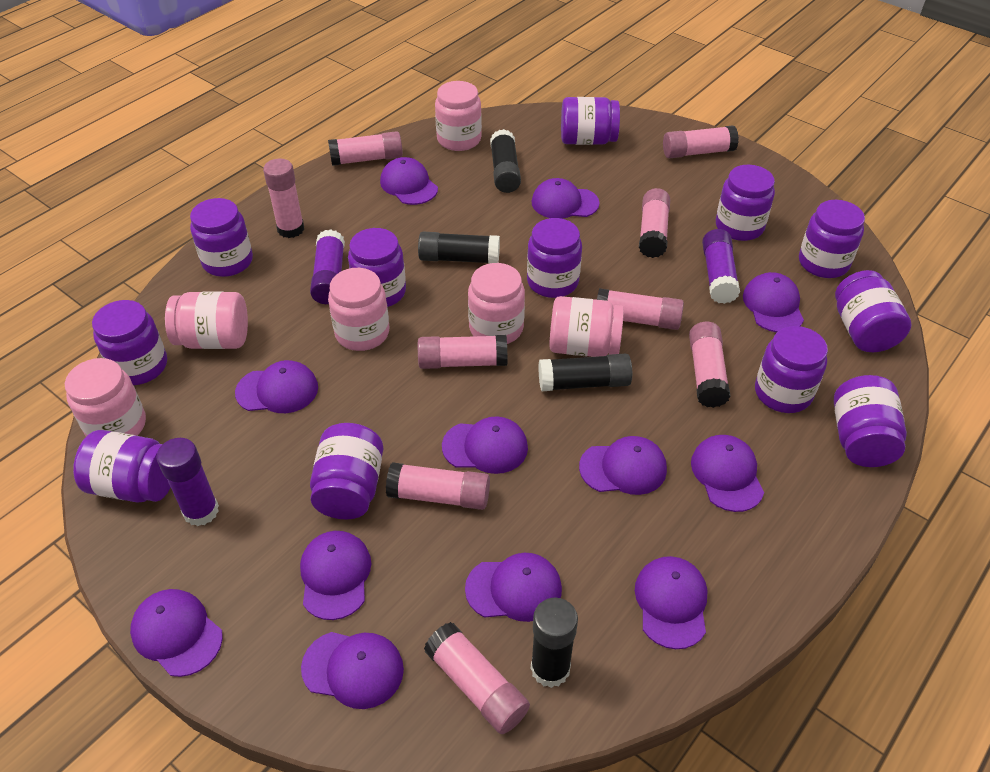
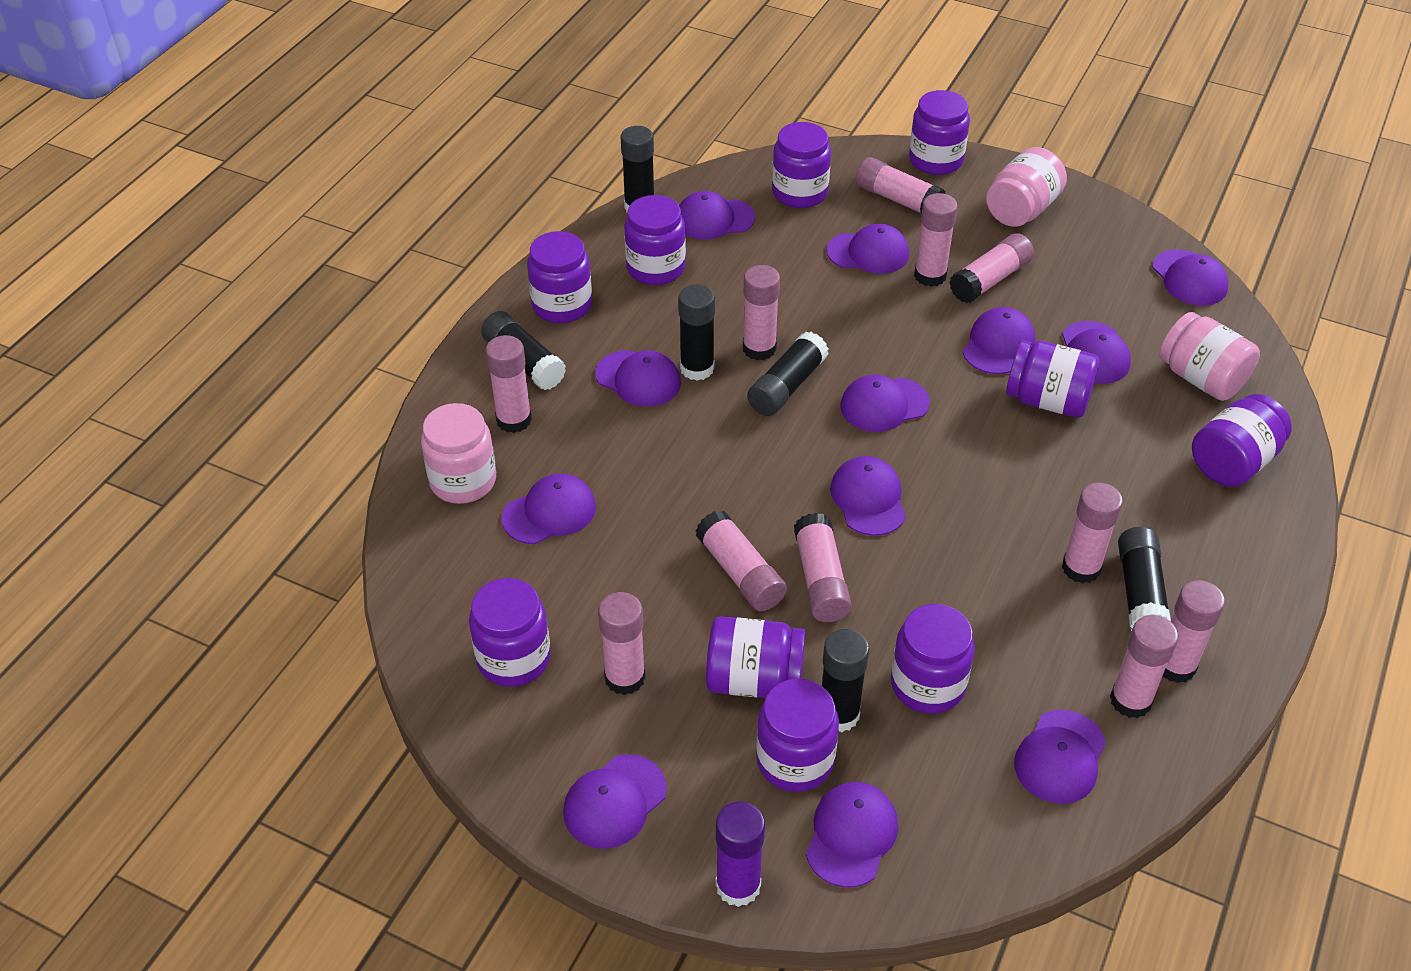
black glue stick: 4 -> 6
pink glue stick: 9 -> 11
pink jar: 6 -> 3
purple glue stick: 3 -> 1
purple jar: 12 -> 10

